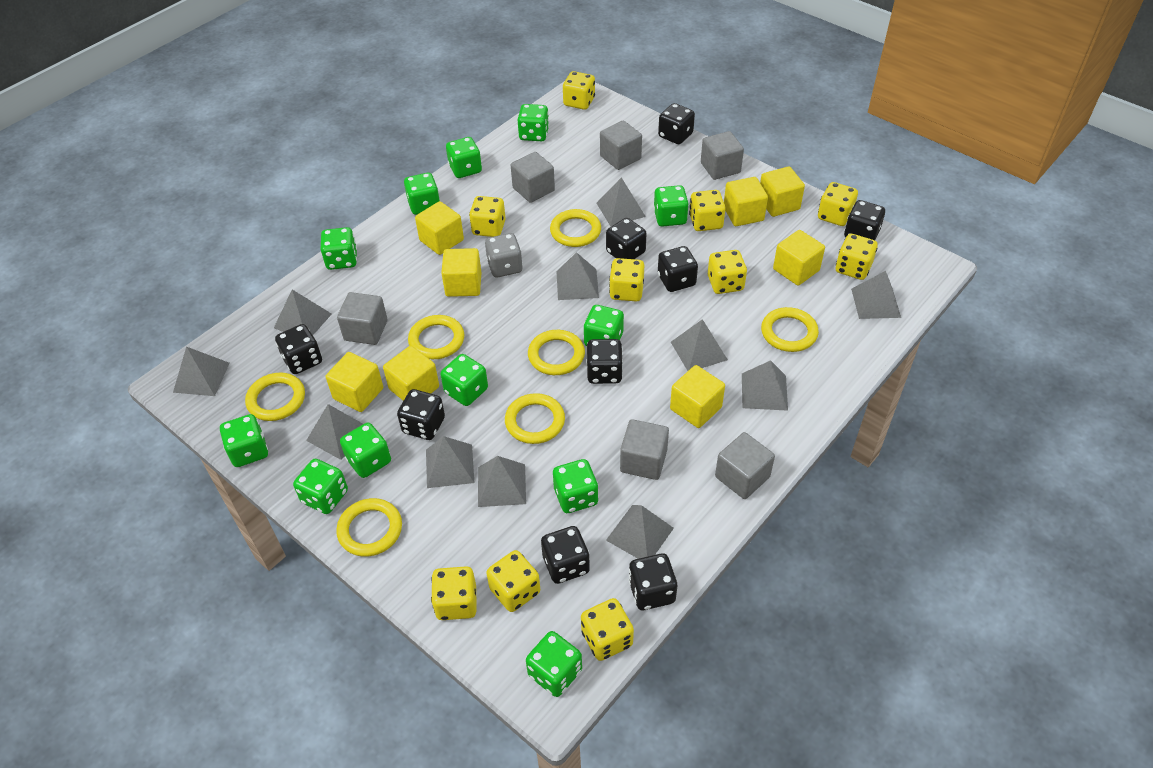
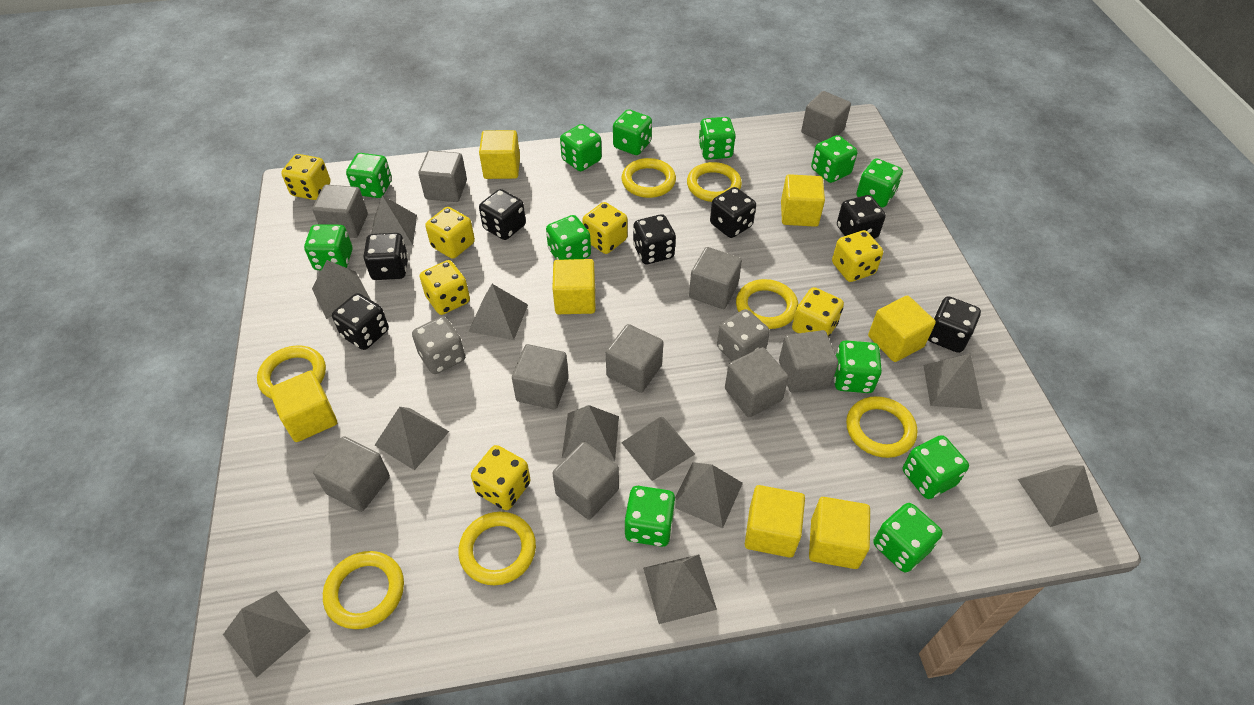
black dice: 9 -> 7
grey cube: 6 -> 10
grey dice: 1 -> 2
yellow cube: 8 -> 7
yellow dice: 10 -> 7

